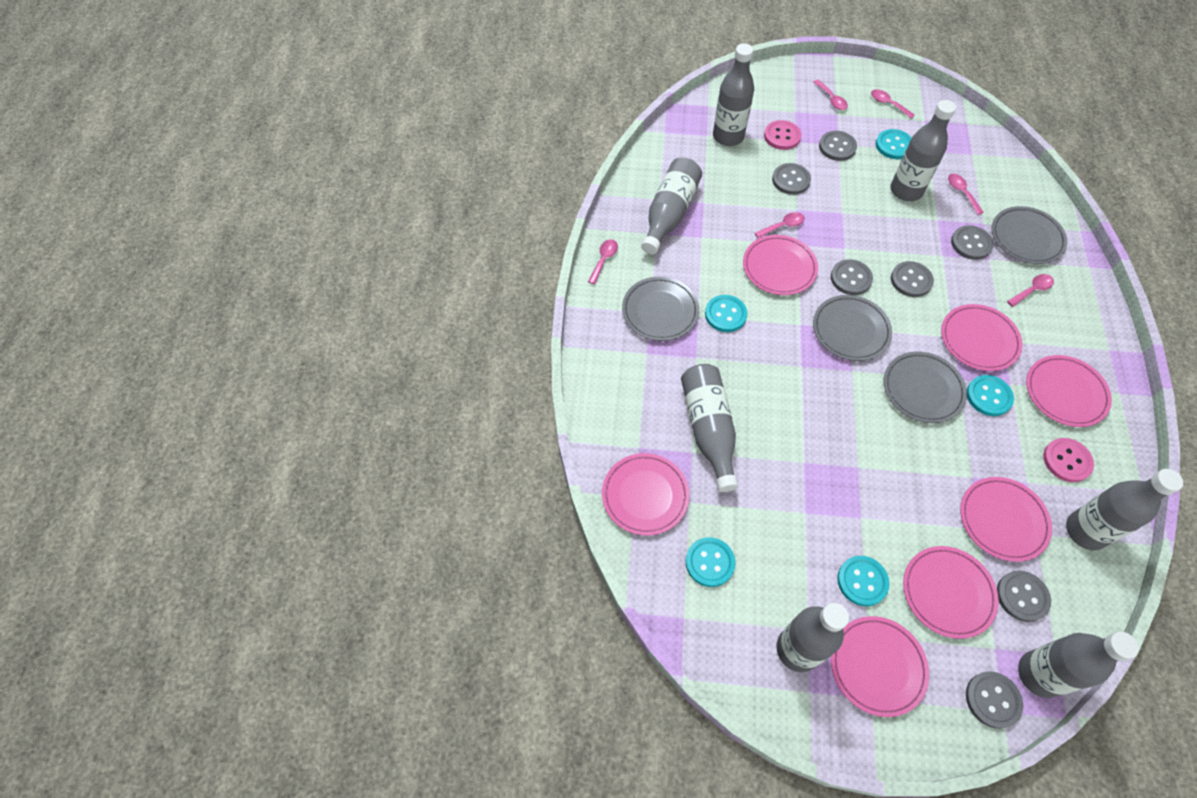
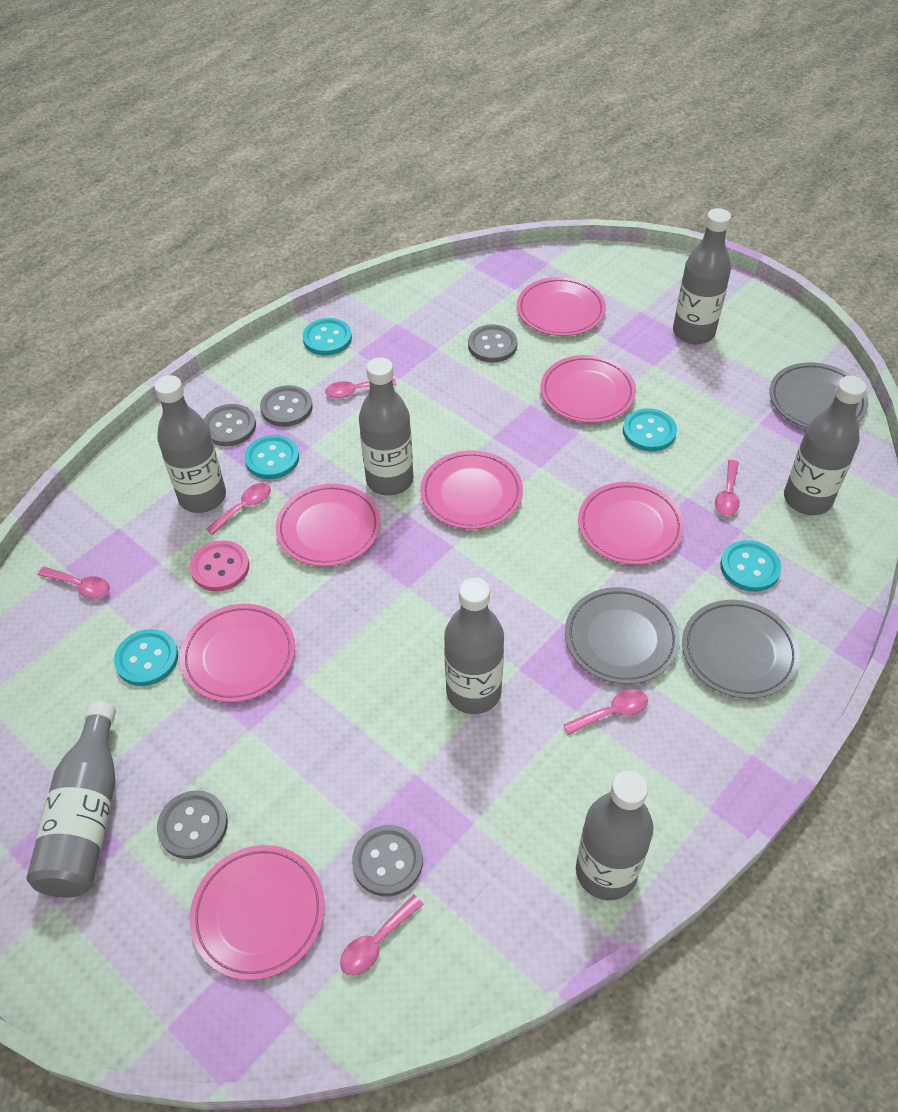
grey button: 7 -> 5
grey plate: 4 -> 3
pink button: 2 -> 1

